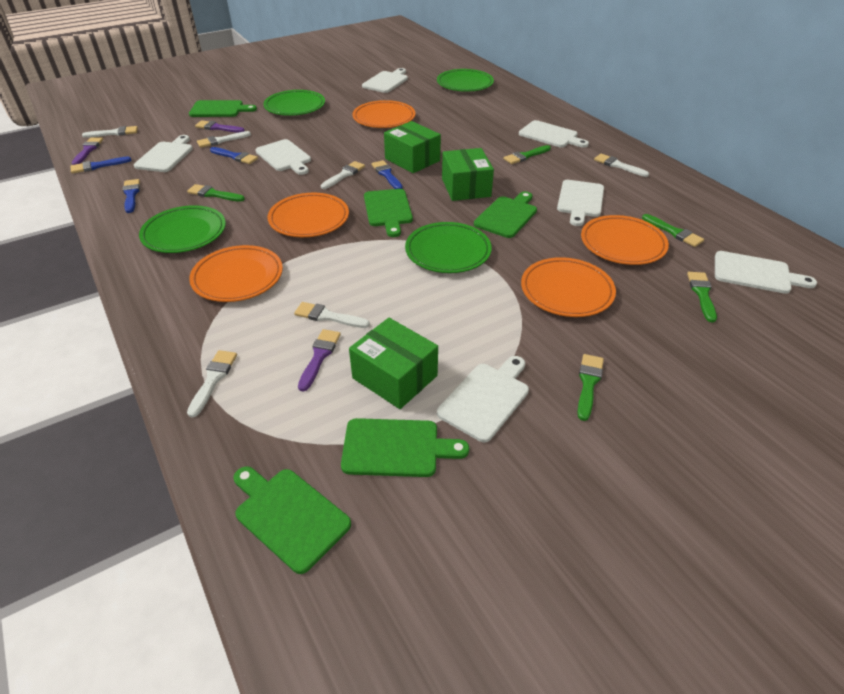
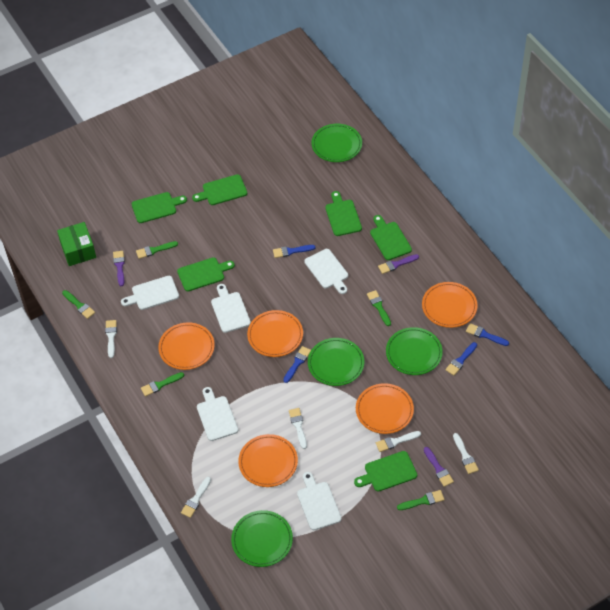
green box: 3 -> 1
green cutting board: 5 -> 6
white brush: 6 -> 5
white cutting board: 7 -> 5

